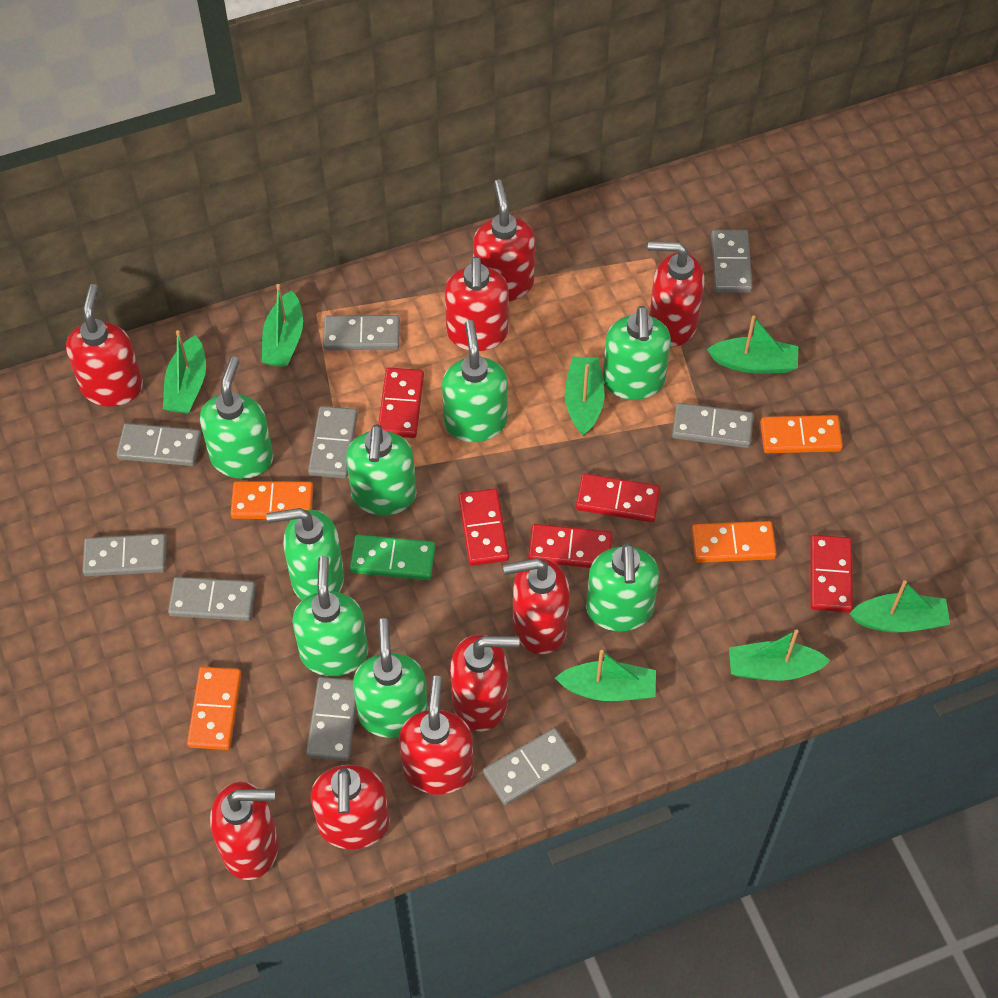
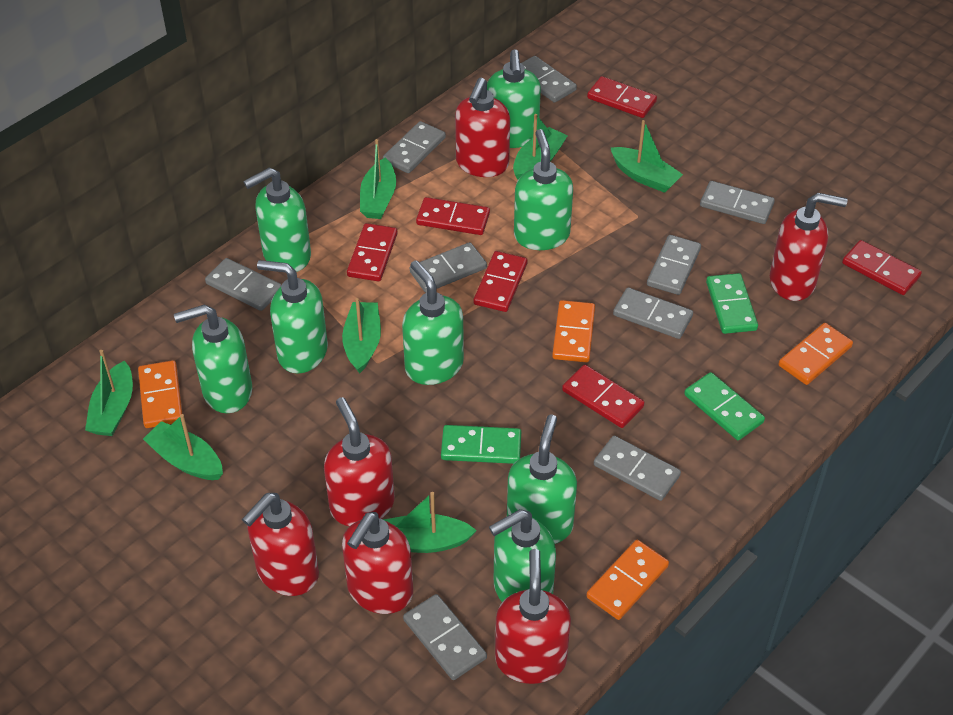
green domino: 1 -> 3
red domino: 5 -> 6
red soap dispenser: 9 -> 6

